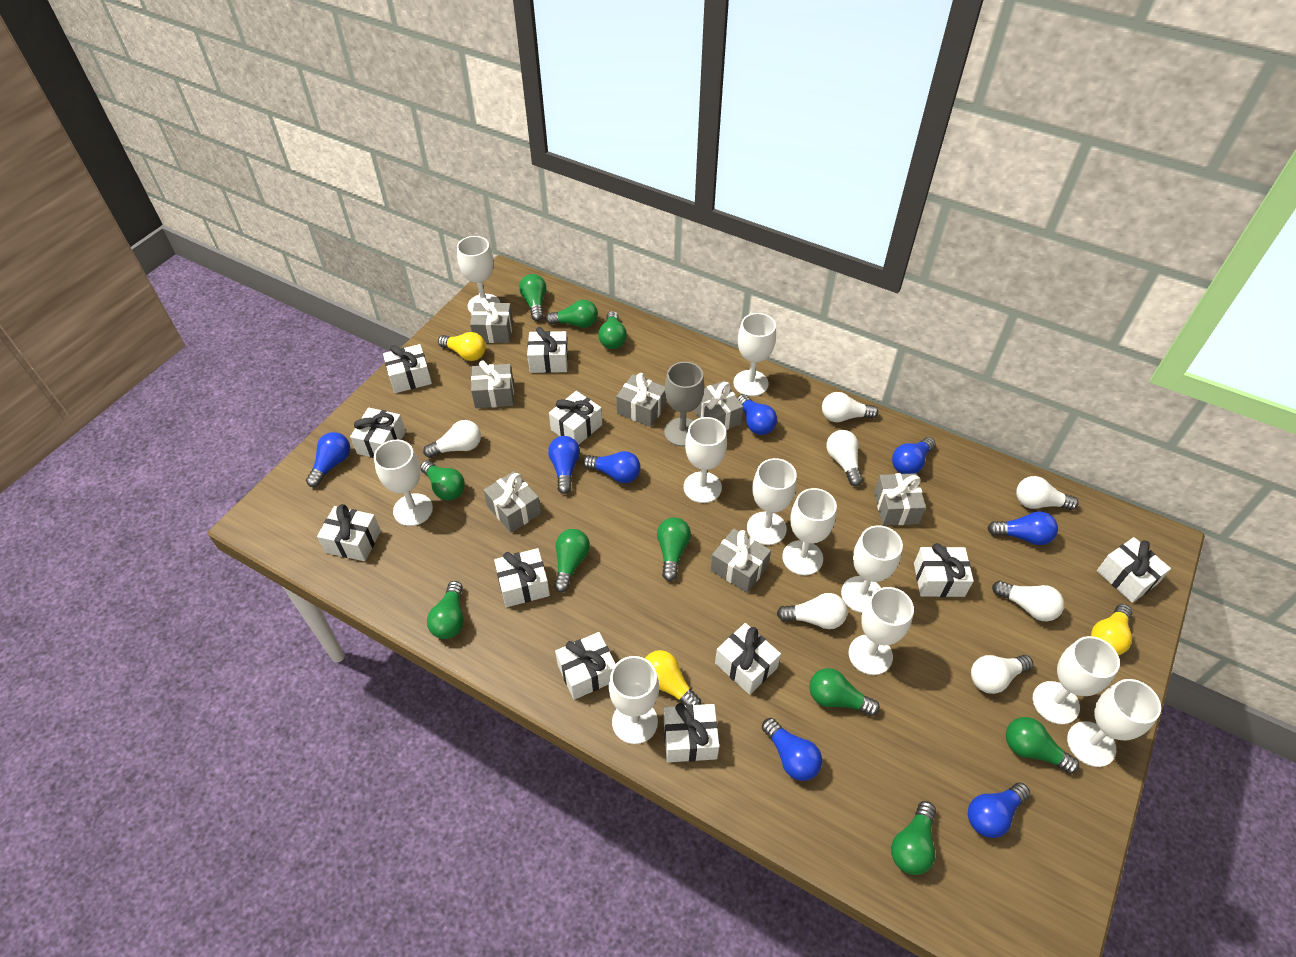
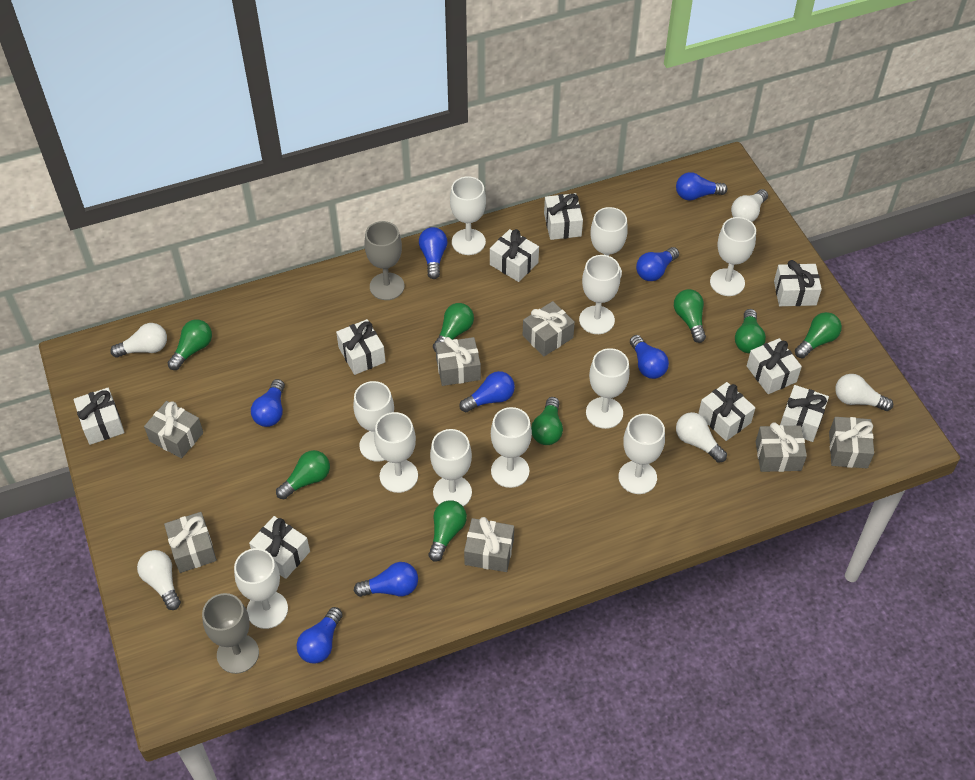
green light bulb: 10 -> 8
grey goblet: 1 -> 2
white gift: 11 -> 9
white light bulb: 7 -> 5
yellow light bulb: 3 -> 0

